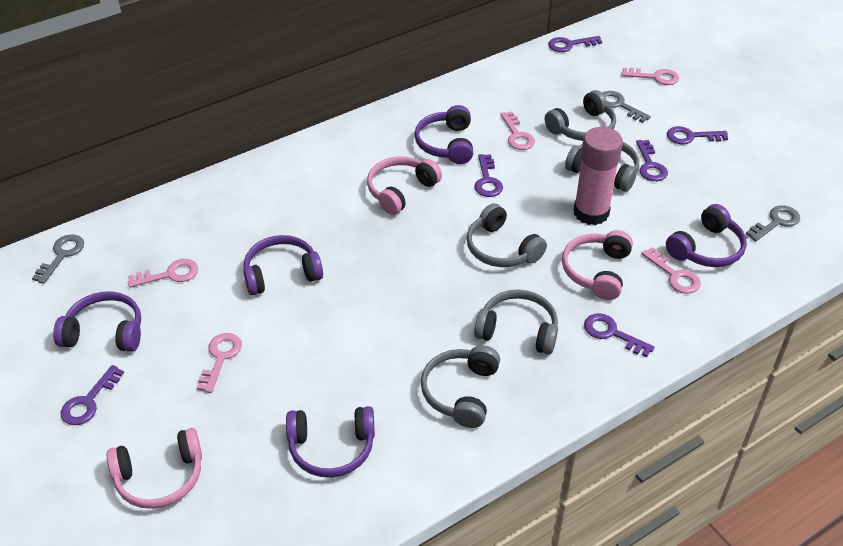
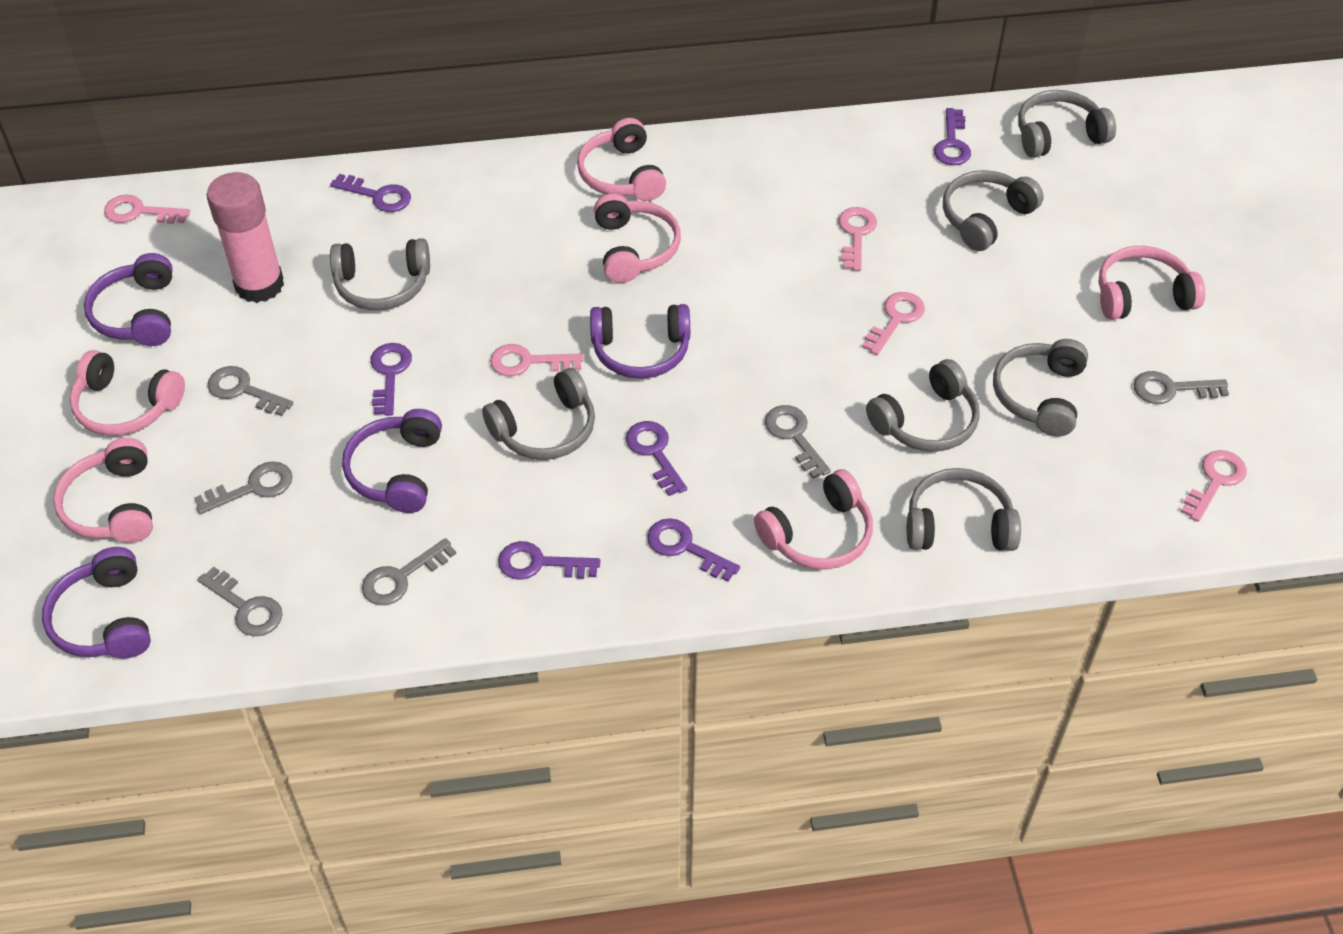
grey headphones: 5 -> 7
grey key: 3 -> 6
pink headphones: 3 -> 6
purple headphones: 5 -> 4

